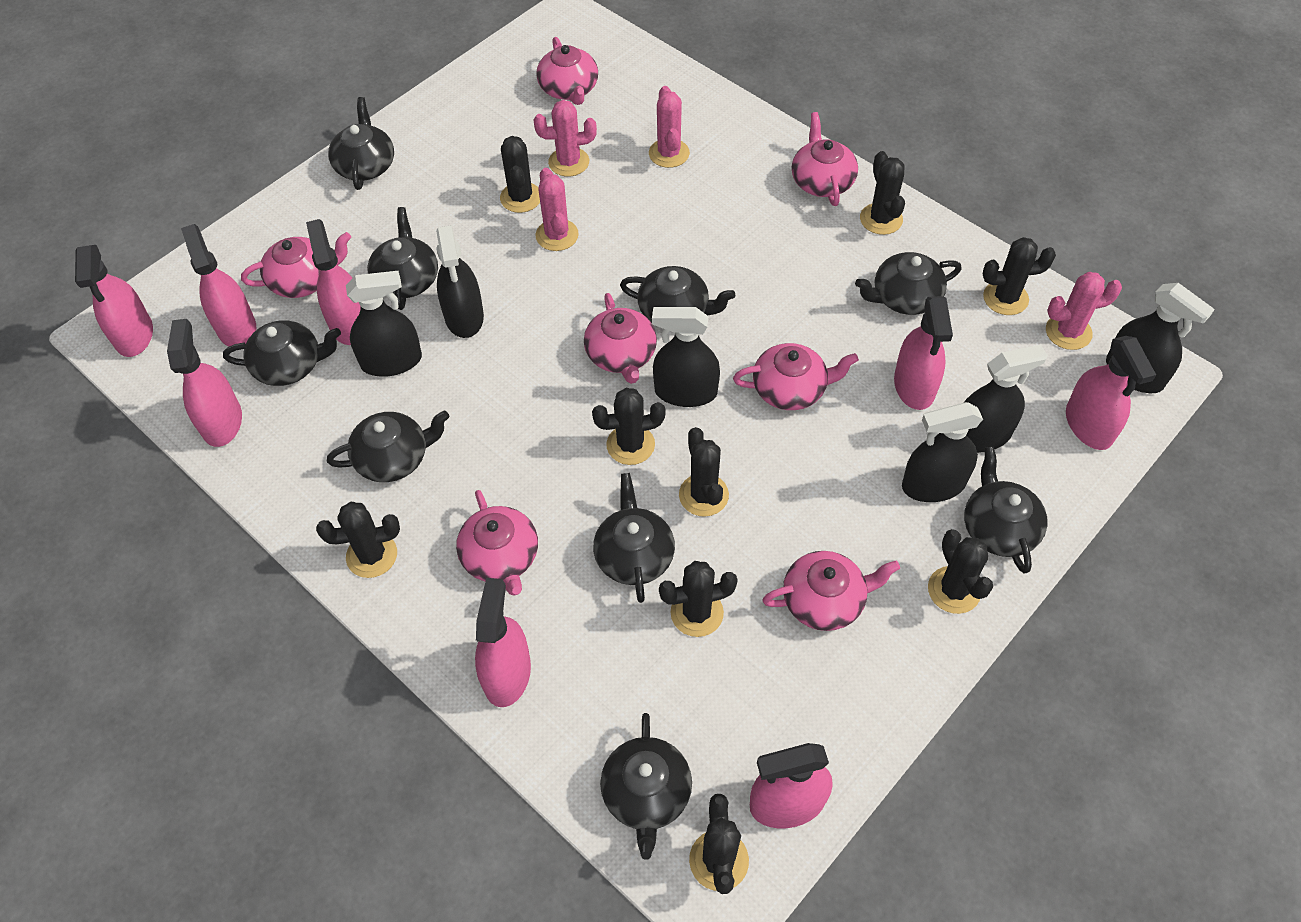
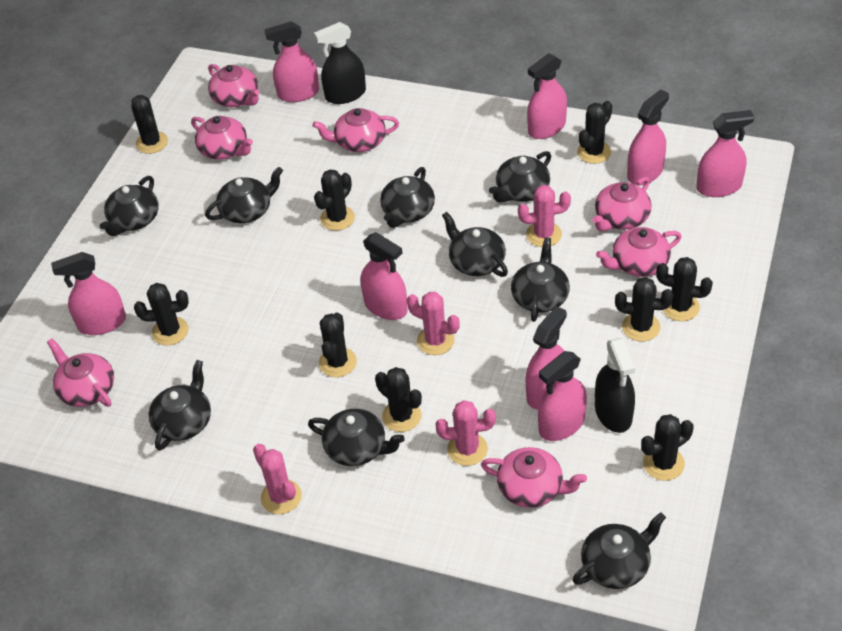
black spray bottle: 6 -> 2

